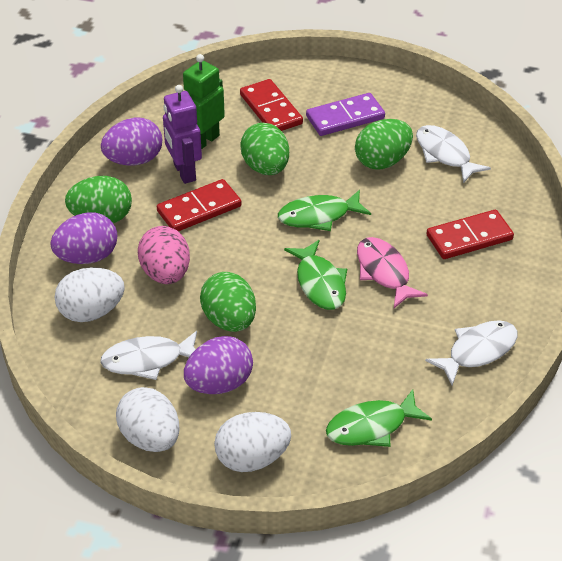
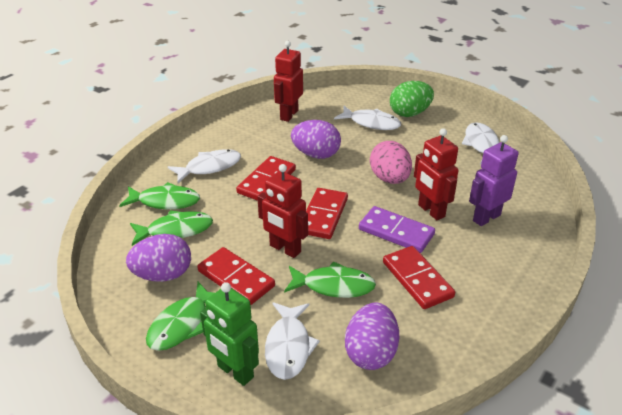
green egg: 4 -> 1
green fish: 3 -> 4
pink fish: 1 -> 0
red domino: 3 -> 4
red robot: 0 -> 3
white egg: 3 -> 0
white fish: 3 -> 4

